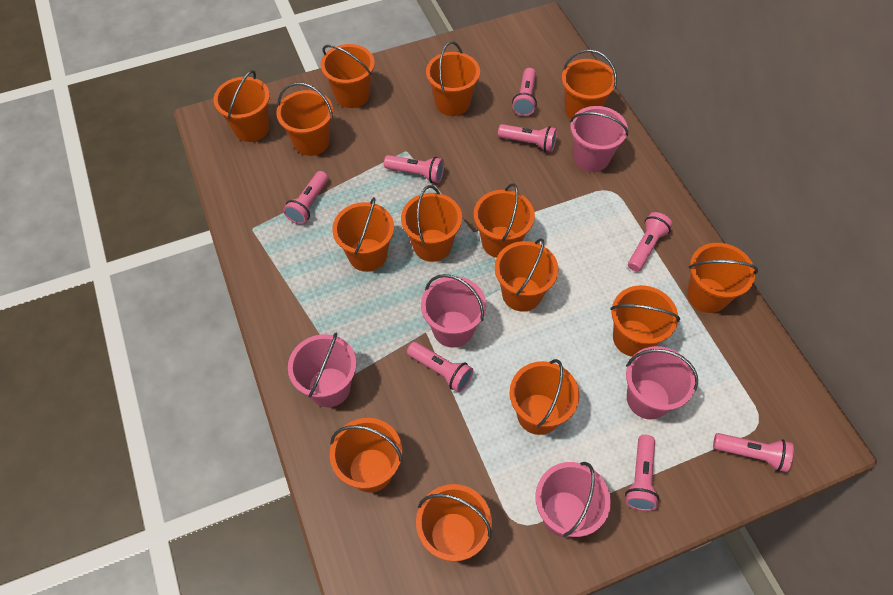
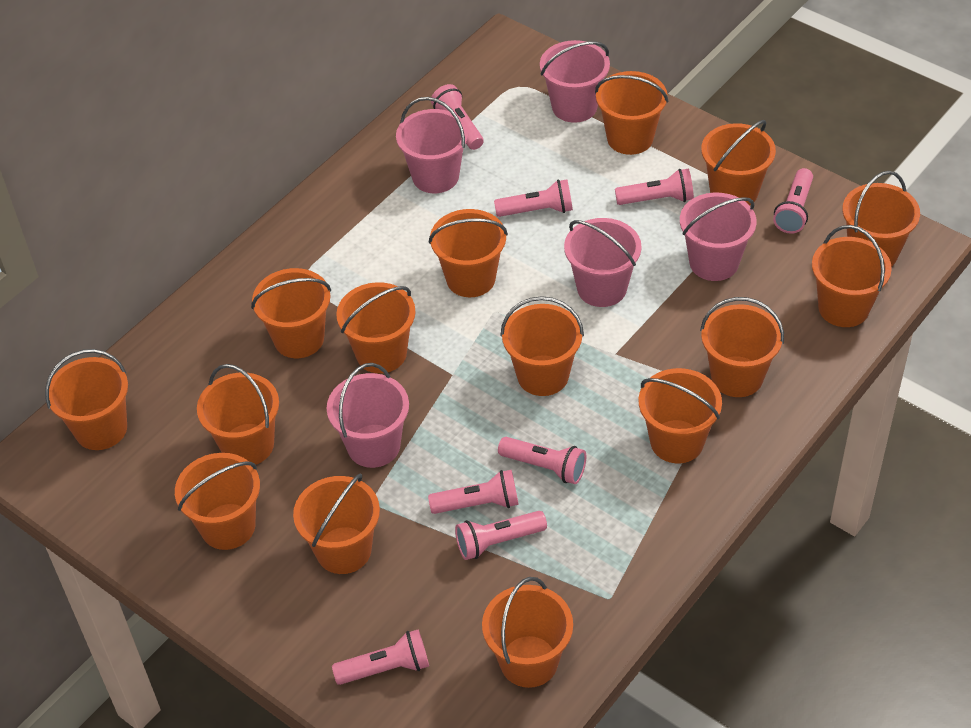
orange bucket: 14 -> 15

